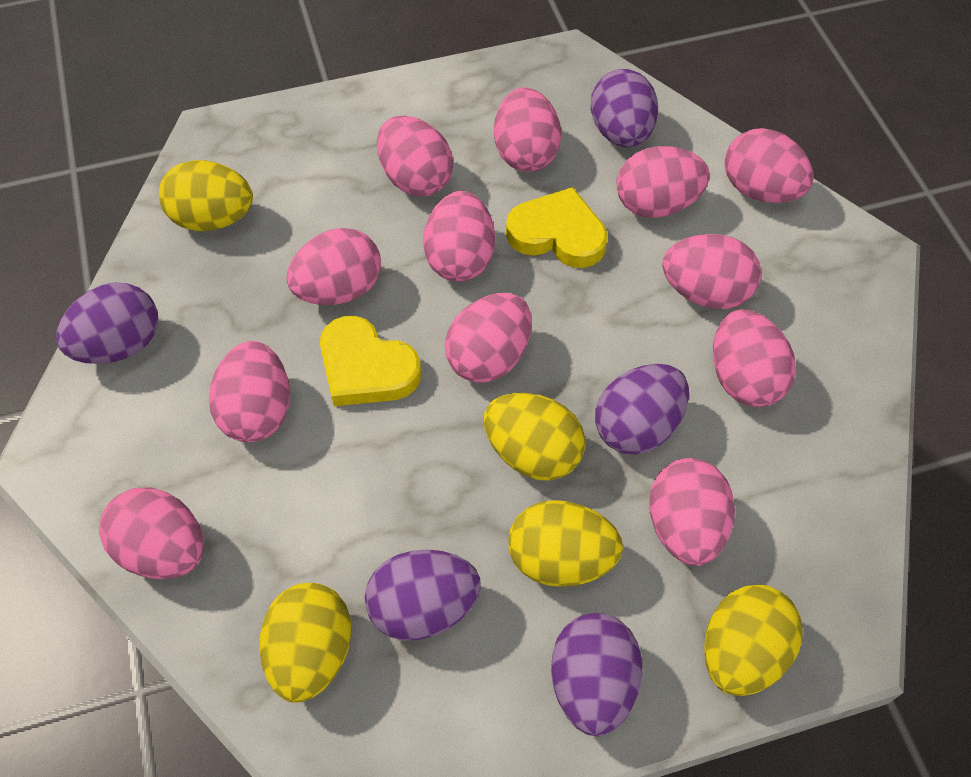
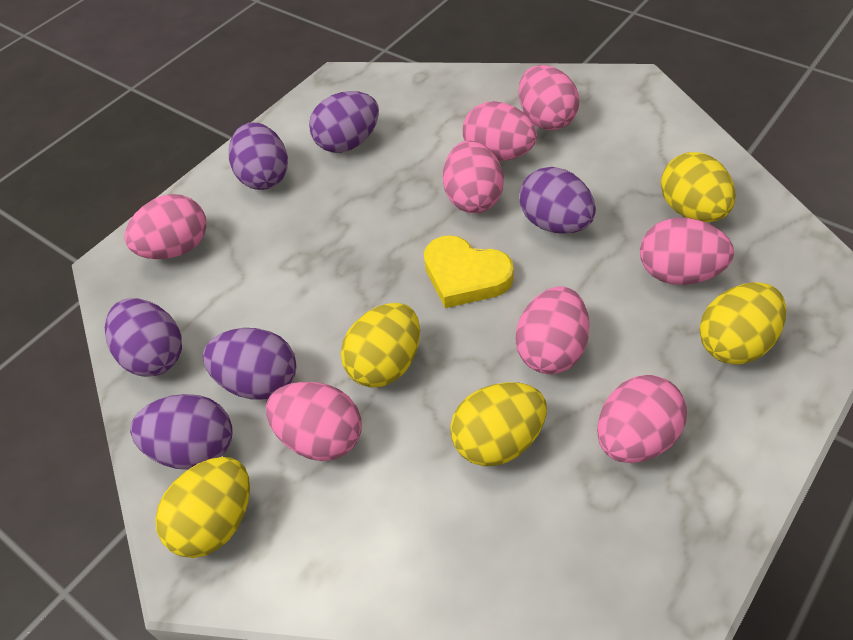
pink egg: 12 -> 8
purple egg: 5 -> 6
yellow heart: 2 -> 1

